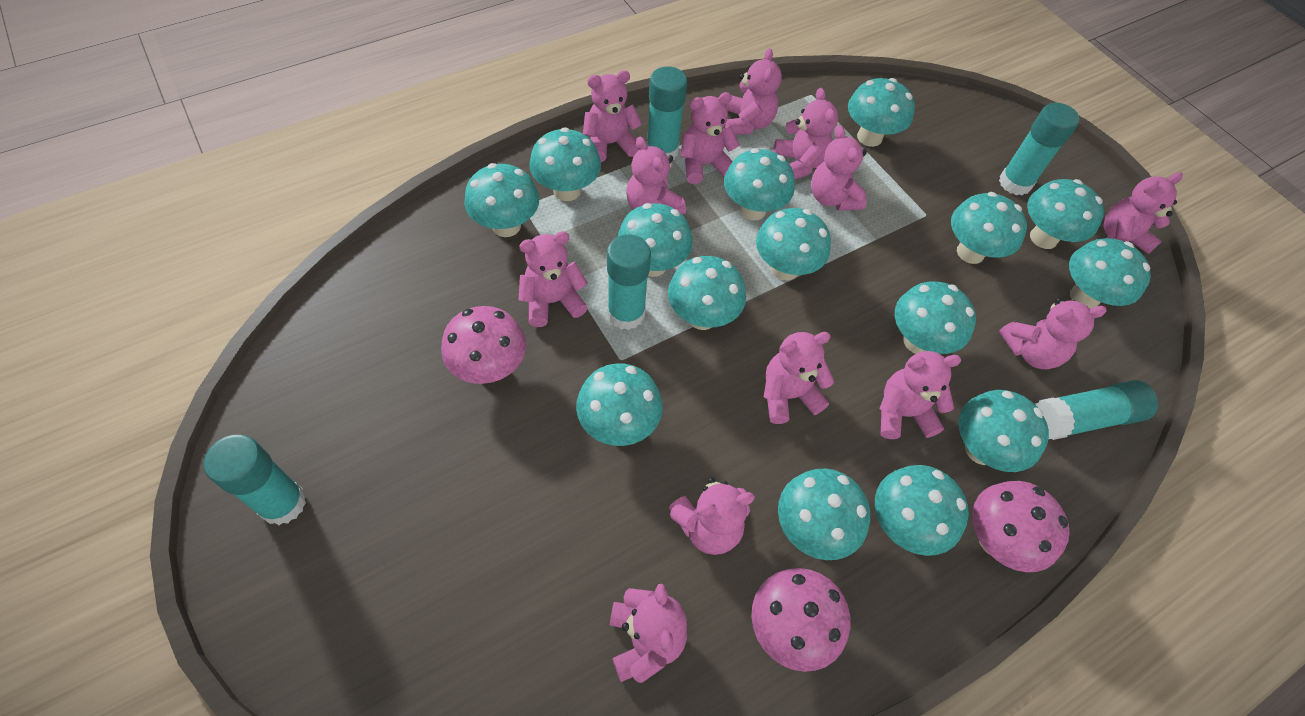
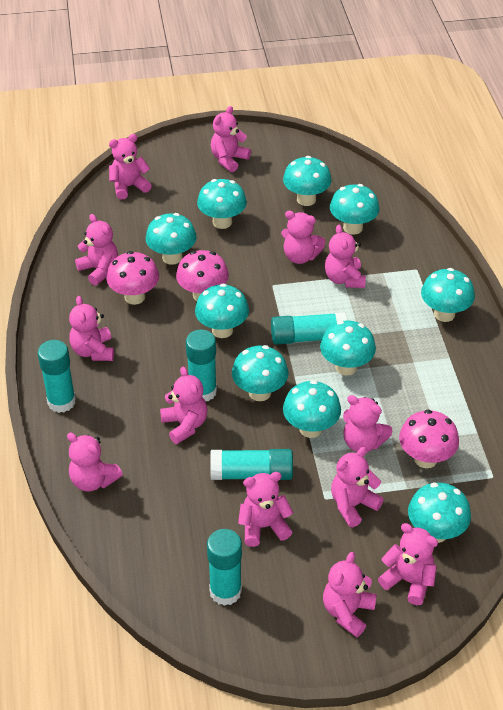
turquoise mushroom: 15 -> 10

